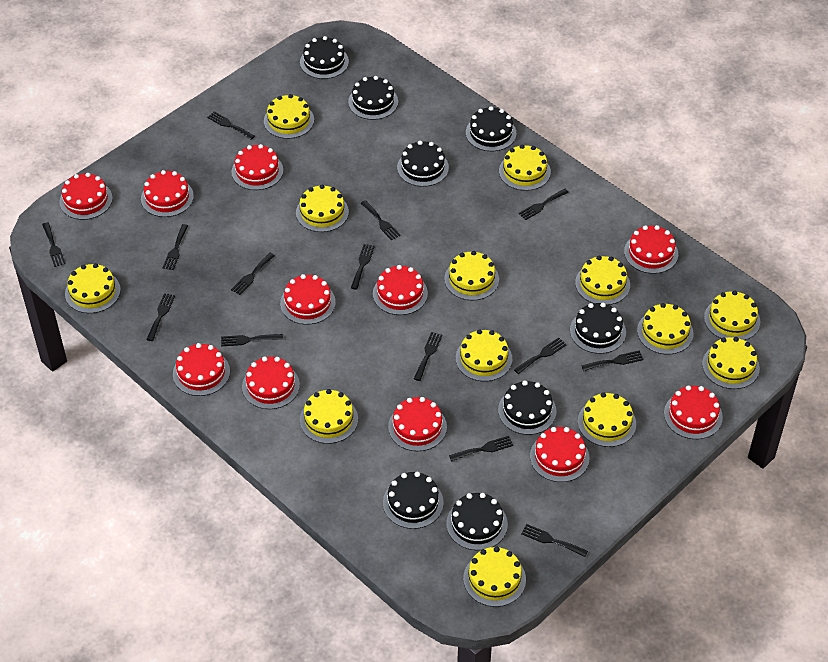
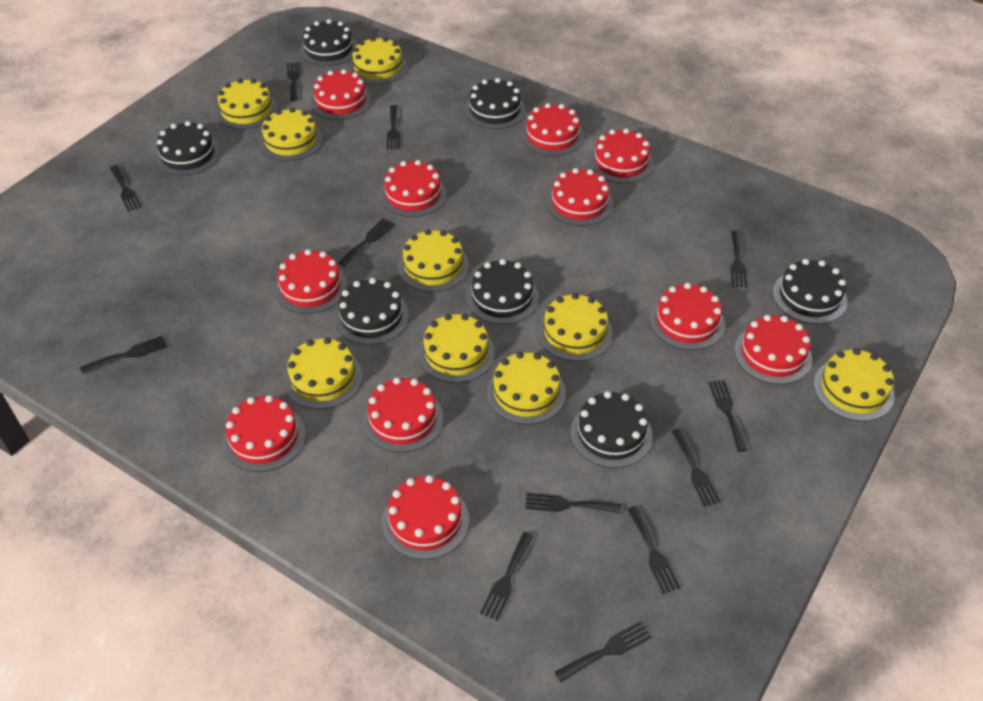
black cake: 8 -> 7
black fork: 14 -> 12
yellow cake: 13 -> 9

